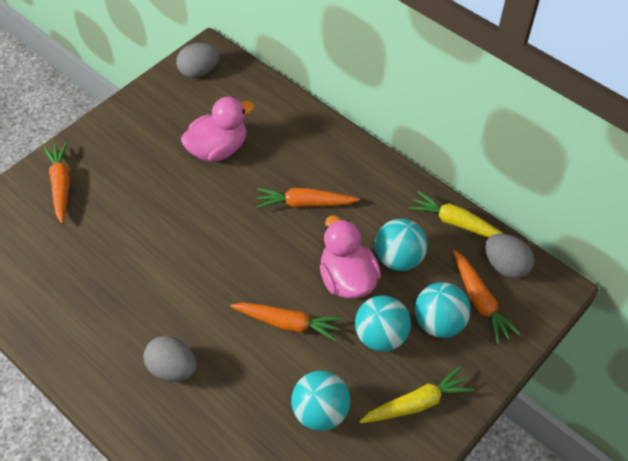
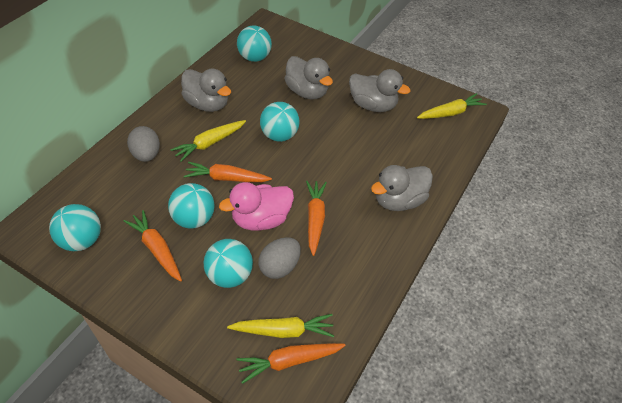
grey duck: 0 -> 4
grey egg: 3 -> 2
pink duck: 2 -> 1
turquoise ball: 4 -> 5
yellow carrot: 2 -> 3

